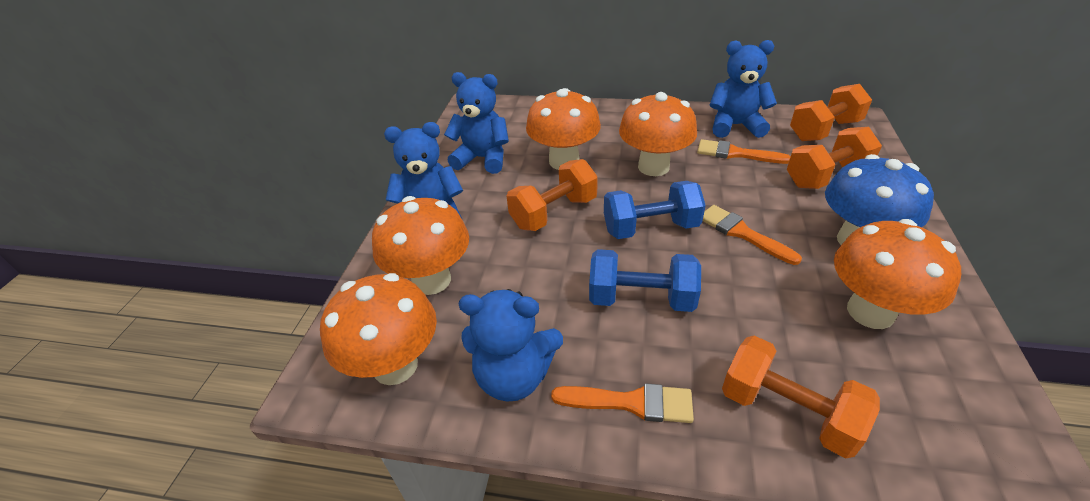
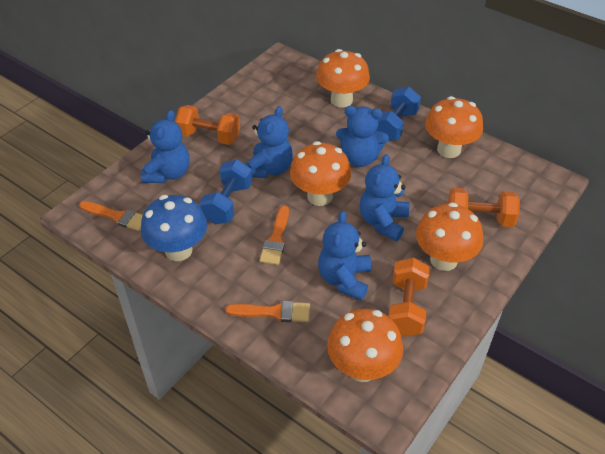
blue teddy bear: 4 -> 5
orange dumbbell: 4 -> 3

